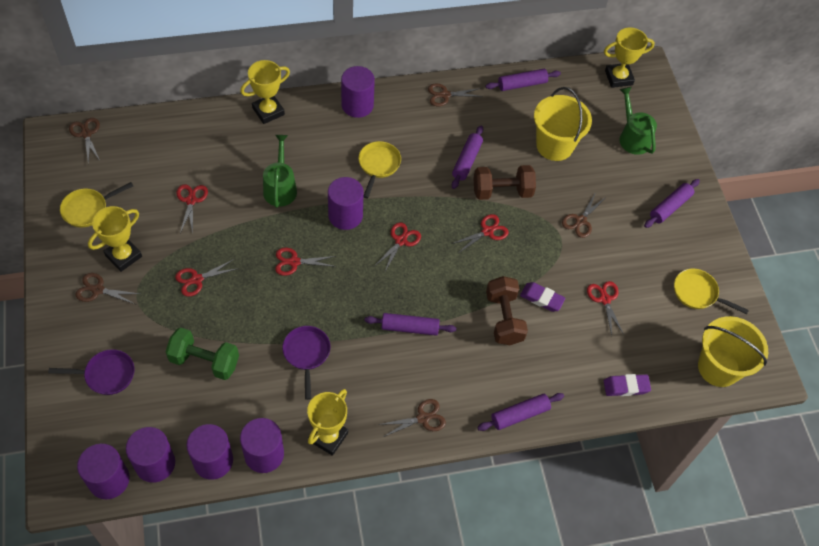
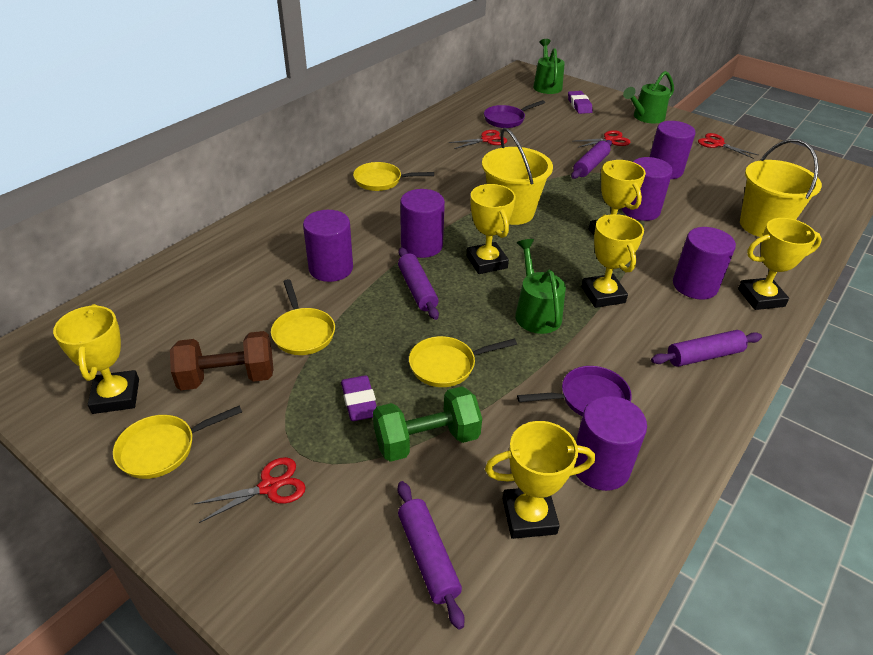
brown dumbbell: 2 -> 1
brown scissors: 5 -> 0
green watering can: 2 -> 3
purple rolling pin: 5 -> 4
red scissors: 6 -> 4
yellow pan: 3 -> 4
yellow trophy: 4 -> 6

